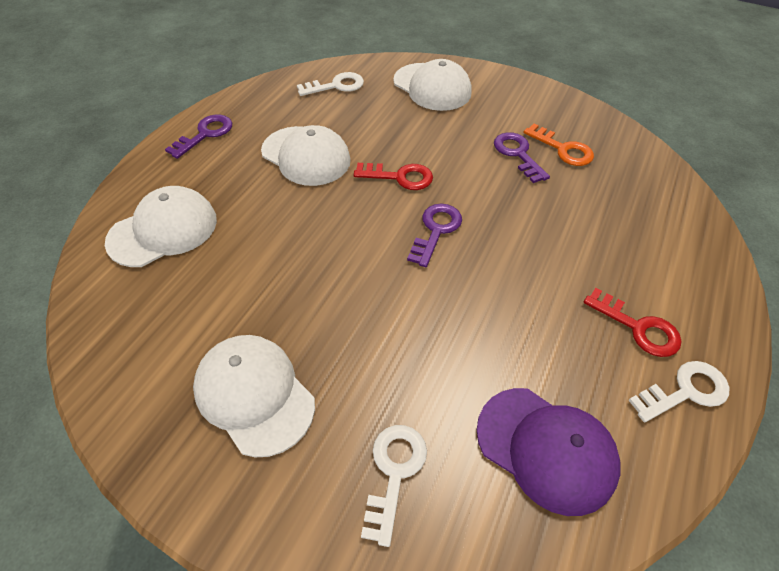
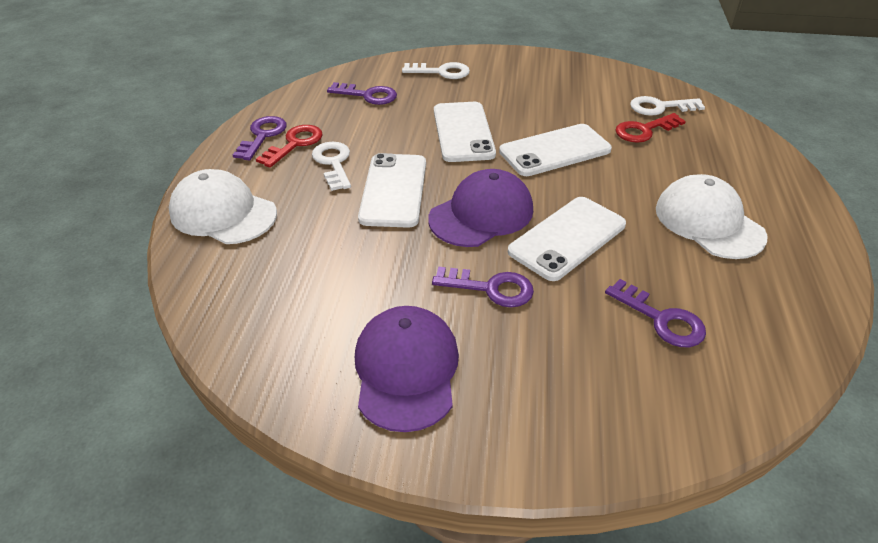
orange key: 1 -> 0
purple cap: 1 -> 2
purple key: 3 -> 4
white cap: 4 -> 2
white phone: 0 -> 4

